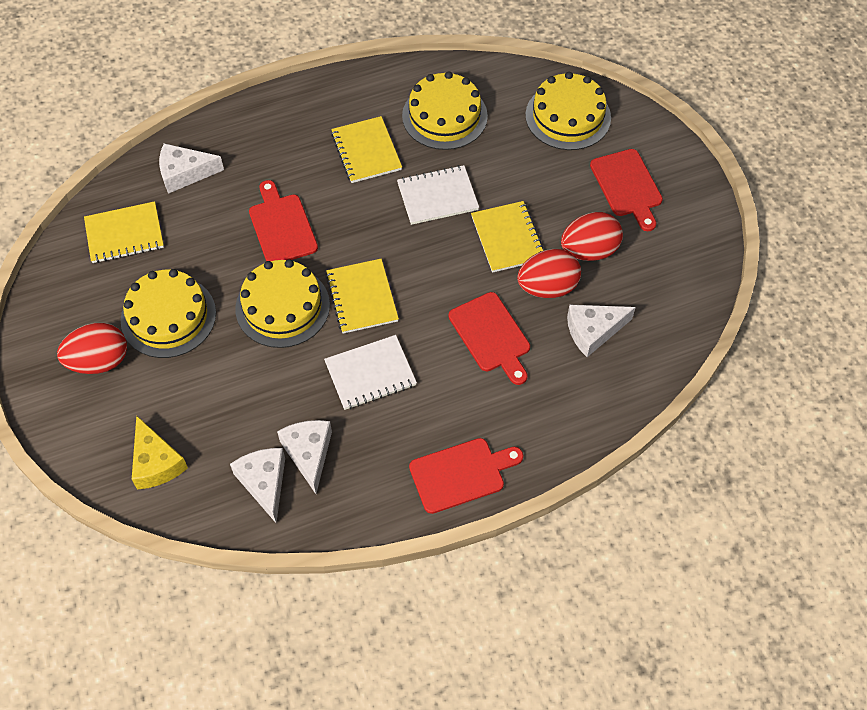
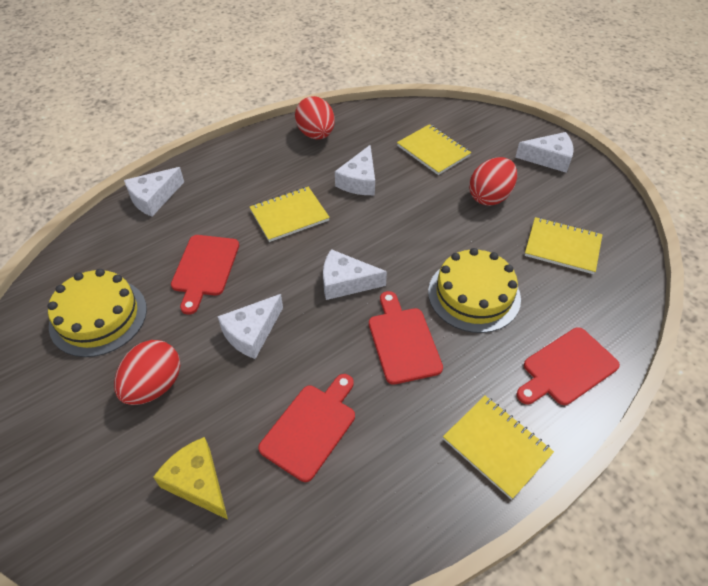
white cheese: 4 -> 5
white notebook: 2 -> 0
yellow cake: 4 -> 2

